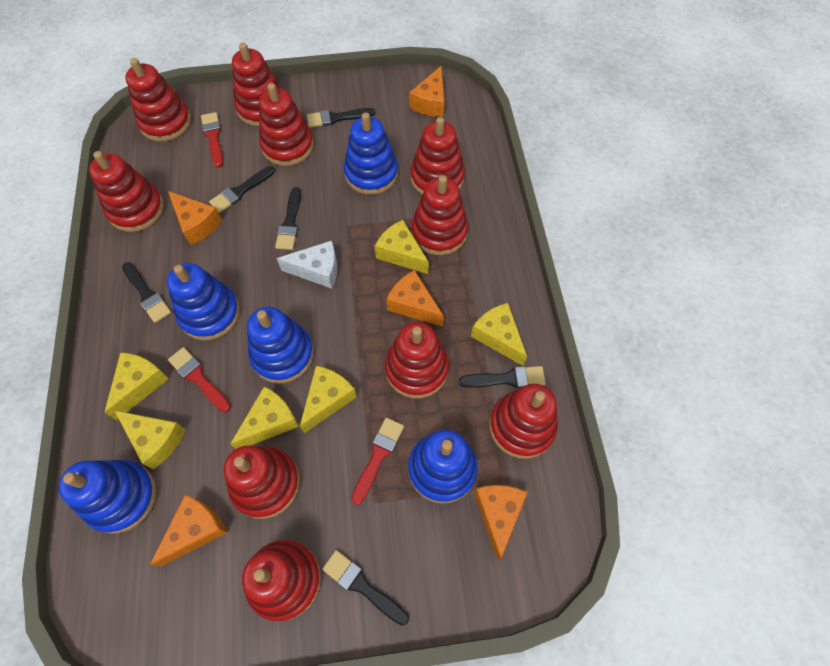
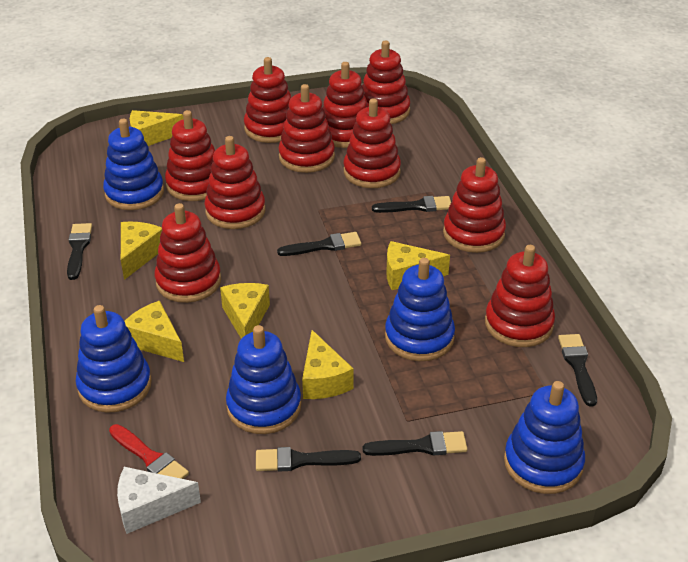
orange cheese: 5 -> 0
red brush: 3 -> 1

